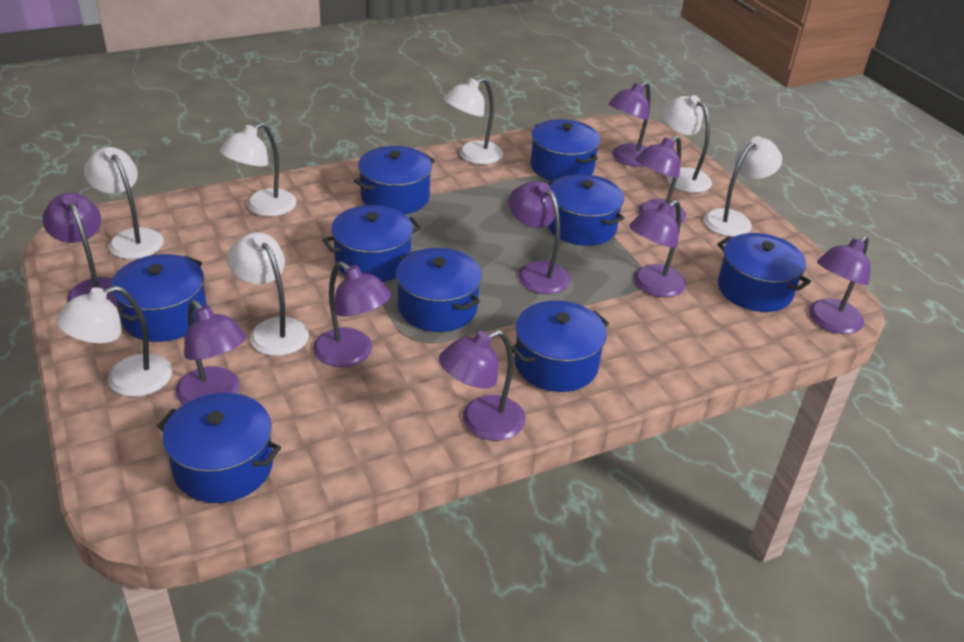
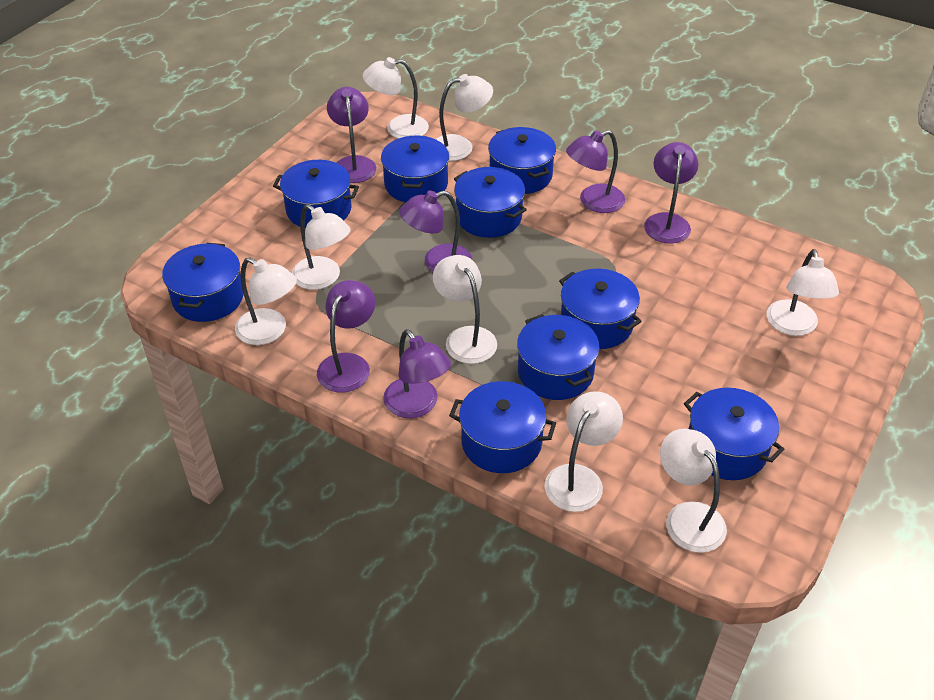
purple lamp: 9 -> 6
white lamp: 7 -> 8

